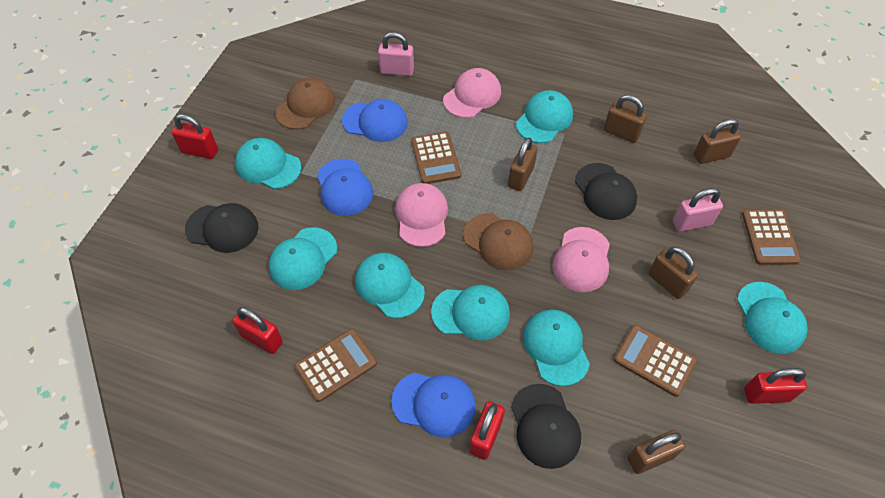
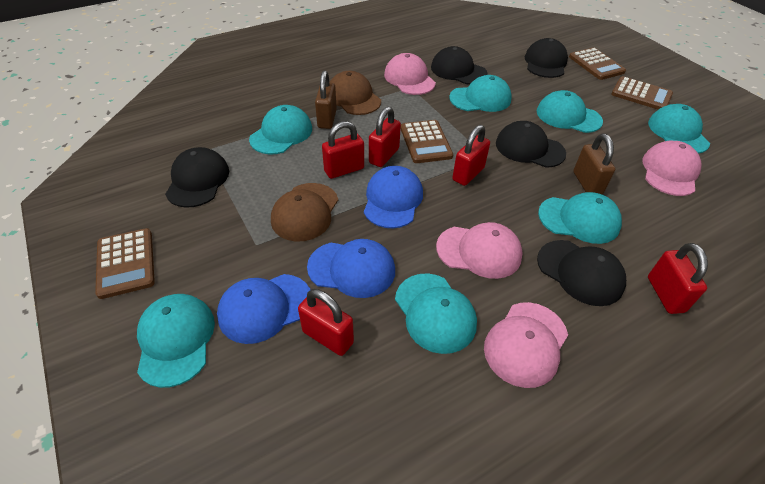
black cap: 3 -> 5
brown padlock: 5 -> 2
pink cap: 3 -> 4
pink padlock: 2 -> 0
red padlock: 4 -> 5

